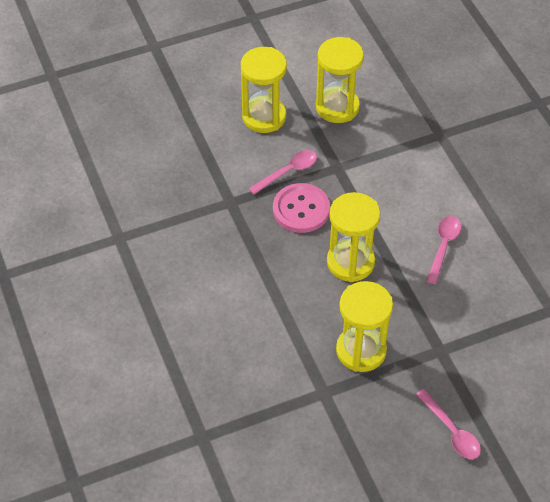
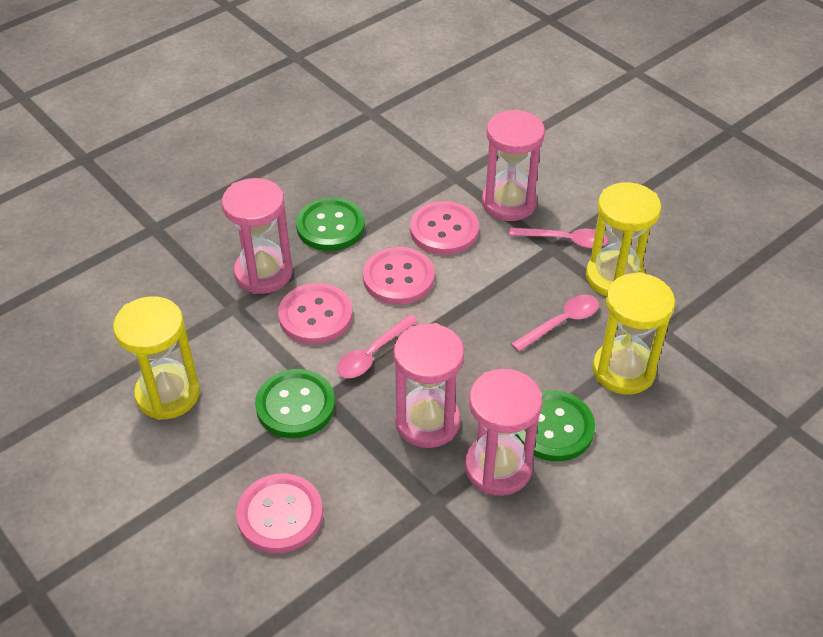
green button: 0 -> 3
pink button: 1 -> 4
pink hourglass: 0 -> 4
yellow hourglass: 4 -> 3

